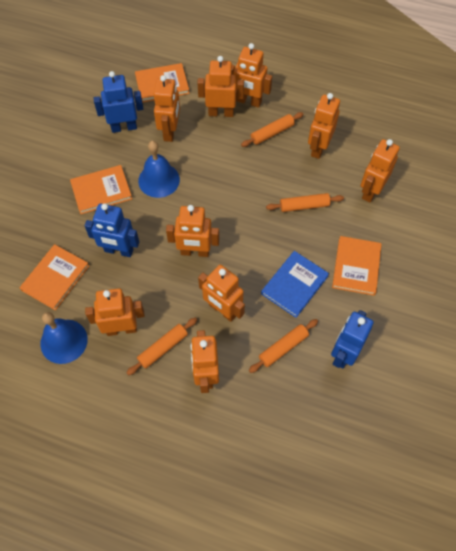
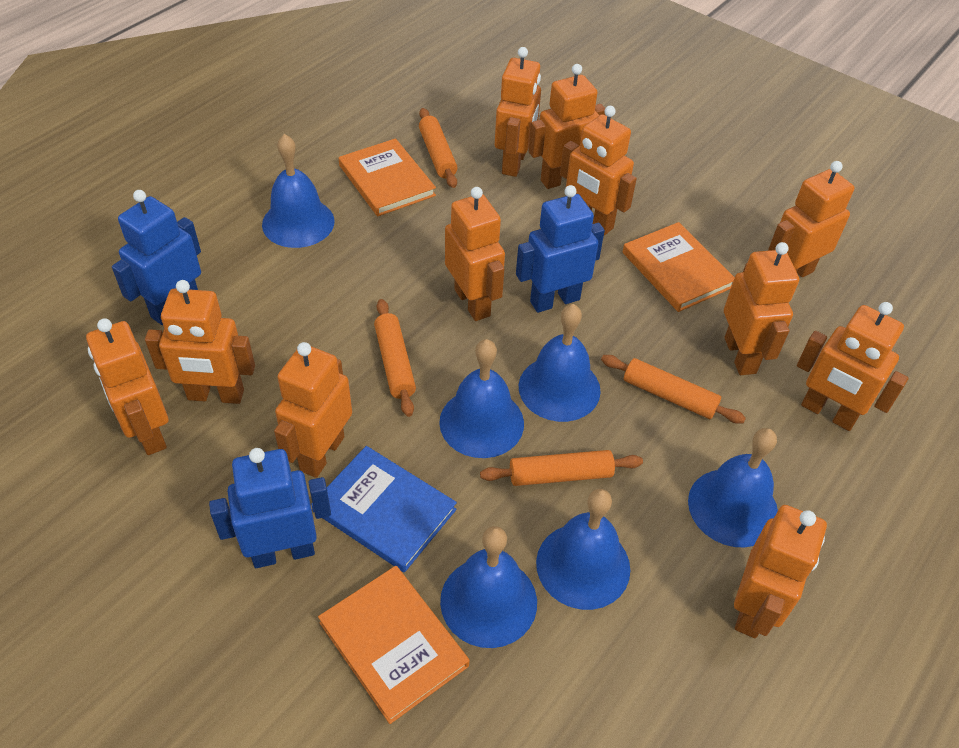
blue bell: 2 -> 6
orange book: 4 -> 3
orange robot: 9 -> 11

